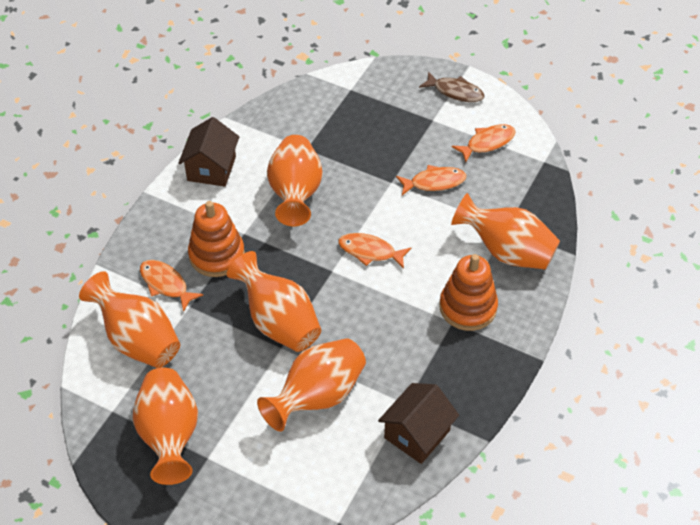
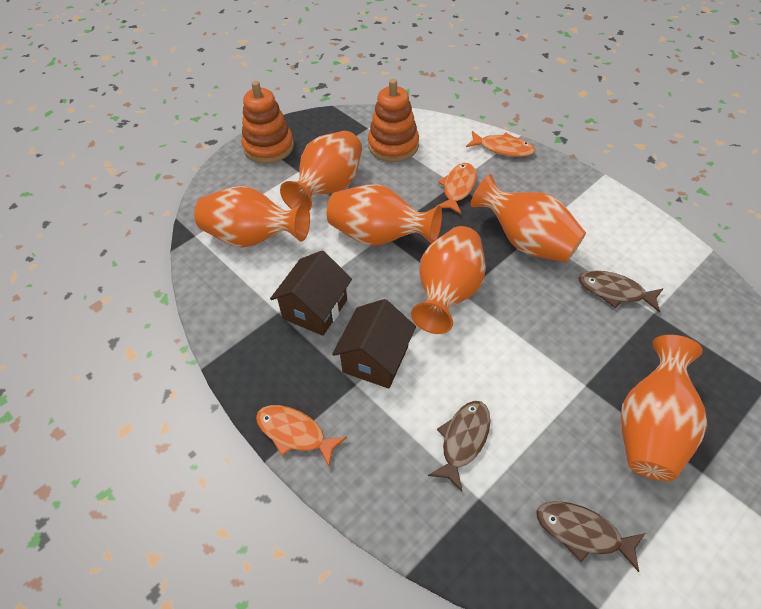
brown fish: 1 -> 3
orange fish: 4 -> 3

